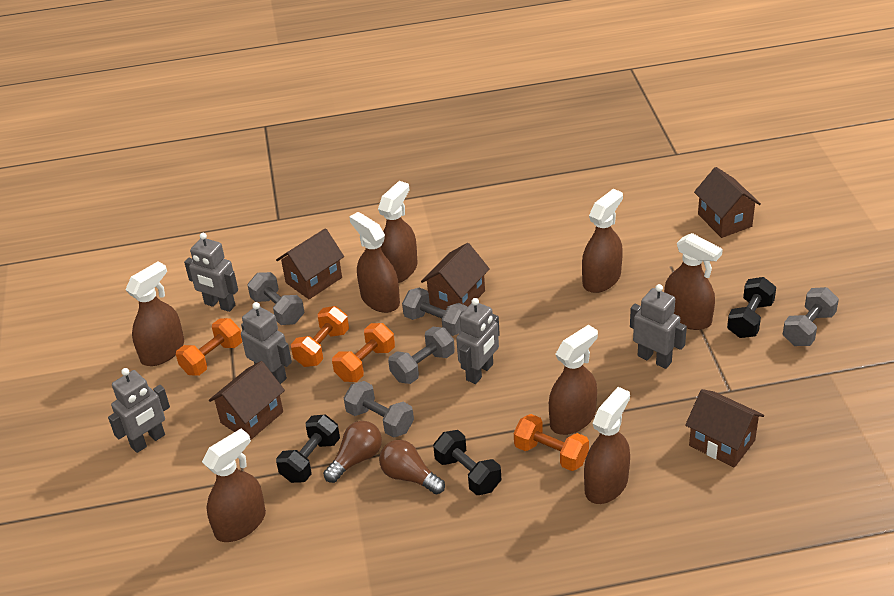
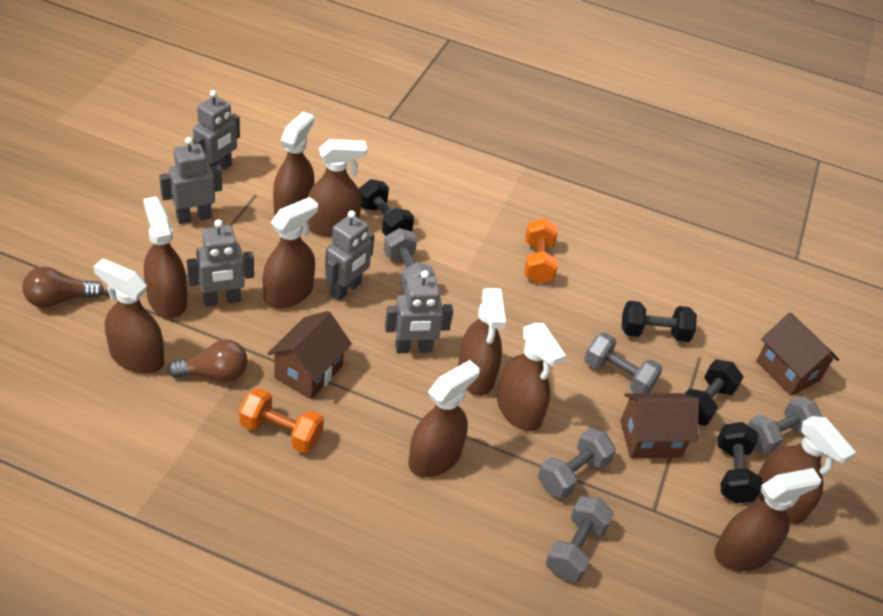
black dumbbell: 3 -> 4
brown house: 5 -> 3
brown spray bottle: 8 -> 10
orange dumbbell: 4 -> 2

